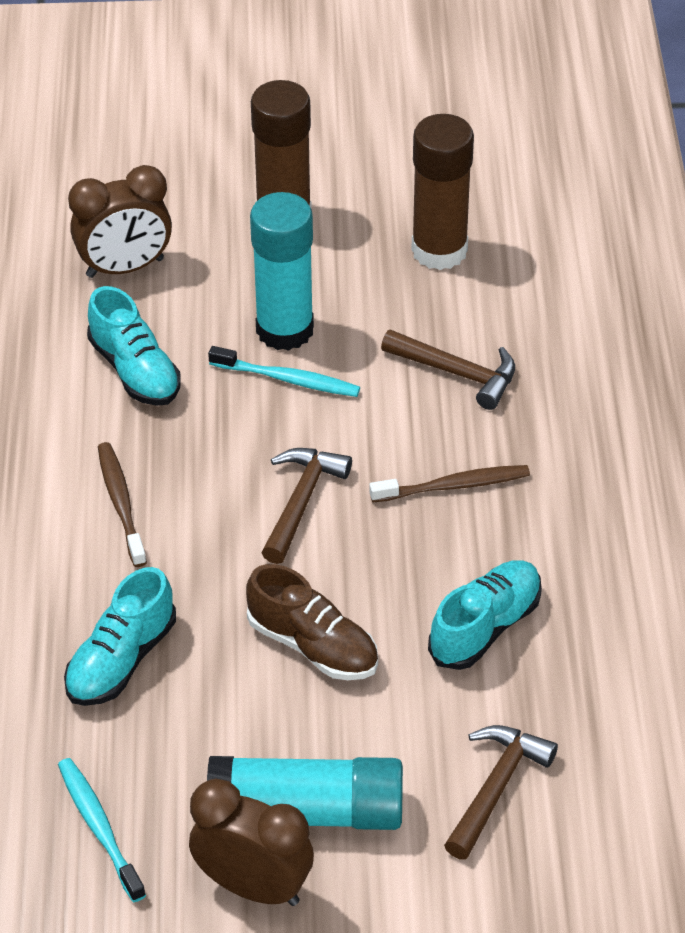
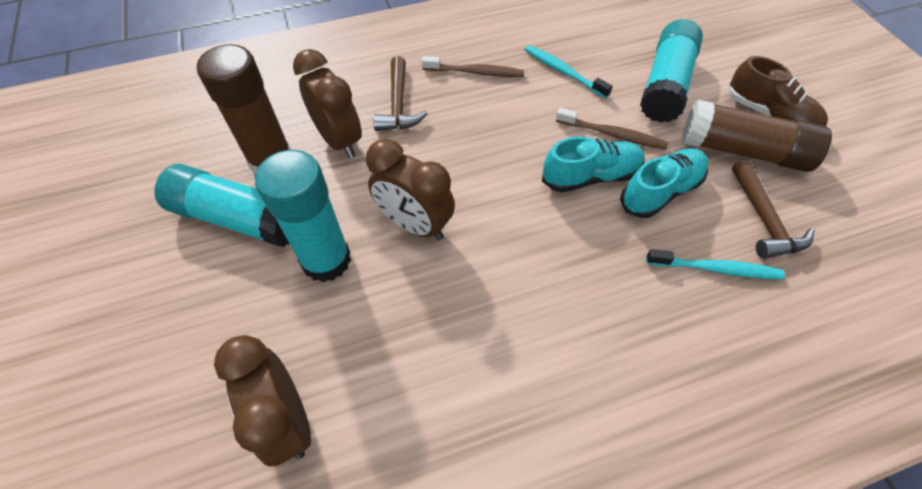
brown clock: 2 -> 3
brown hammer: 3 -> 2
turquoise glue stick: 2 -> 3
turquoise shoe: 3 -> 2

